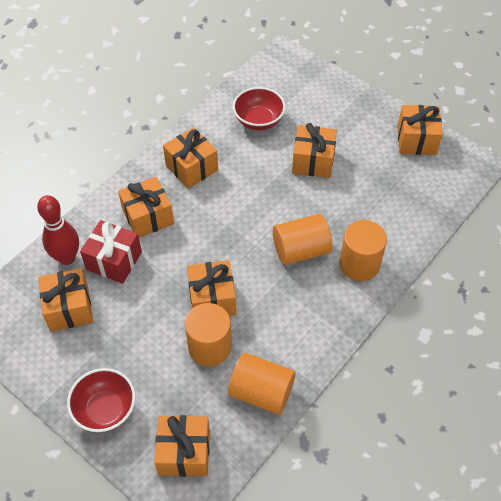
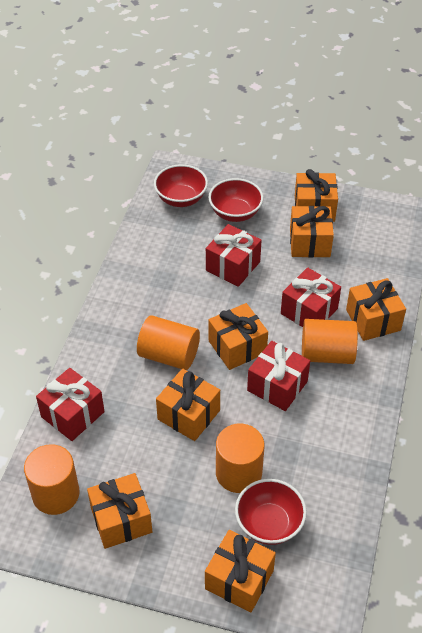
red bowl: 2 -> 3
red bowling pin: 1 -> 0
red gift: 1 -> 4

